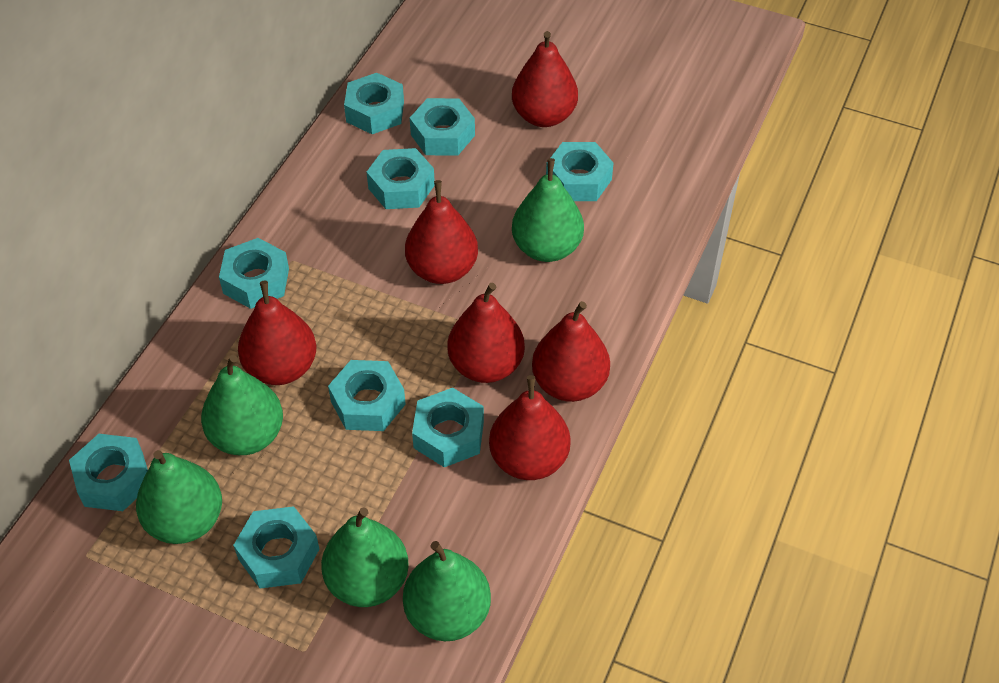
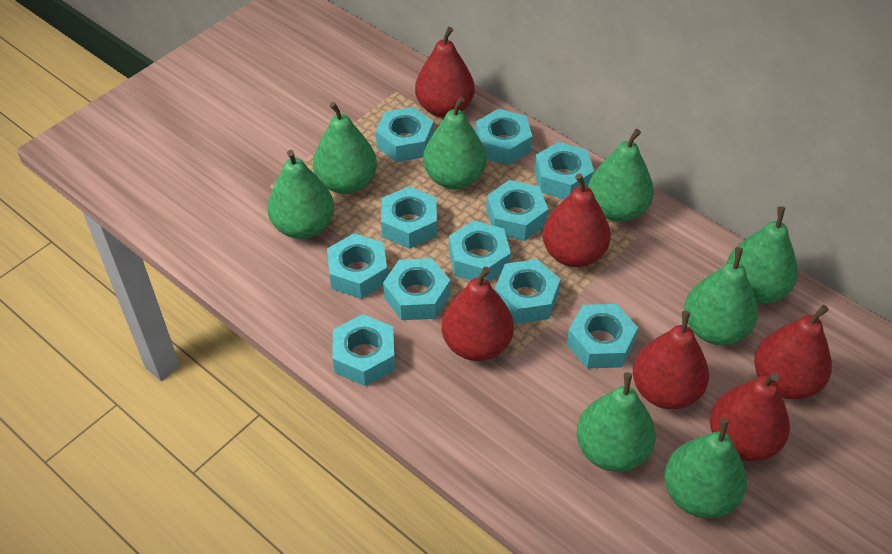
green pear: 5 -> 8
turquoise nut: 9 -> 11

